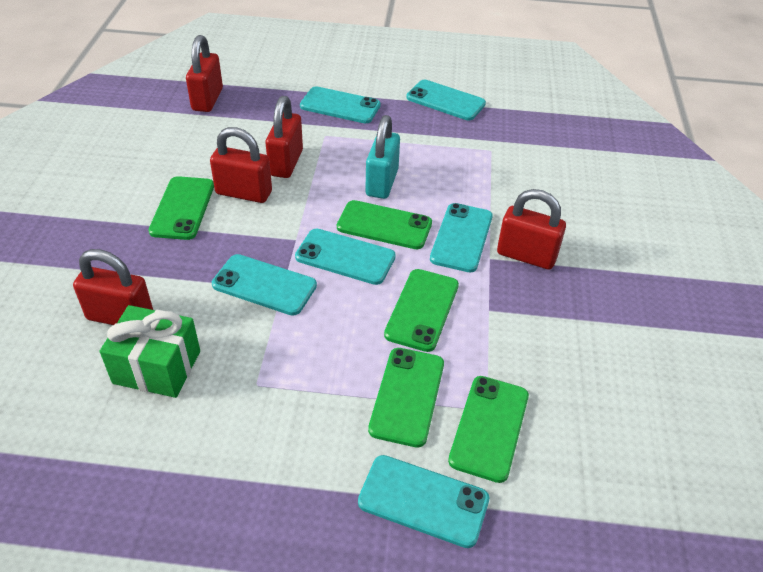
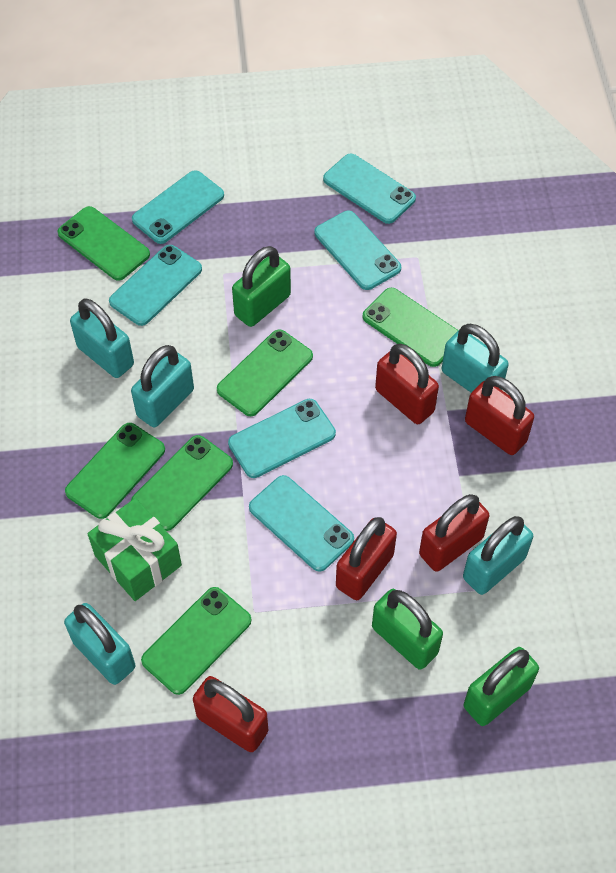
green padlock: 0 -> 3
green phone: 5 -> 6
turquoise padlock: 1 -> 5

